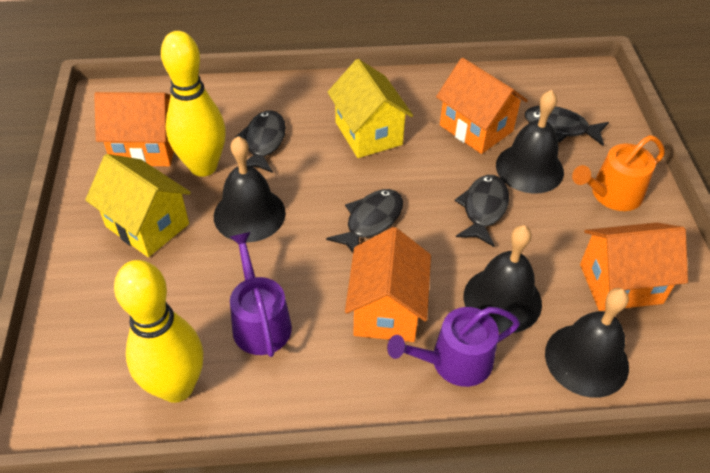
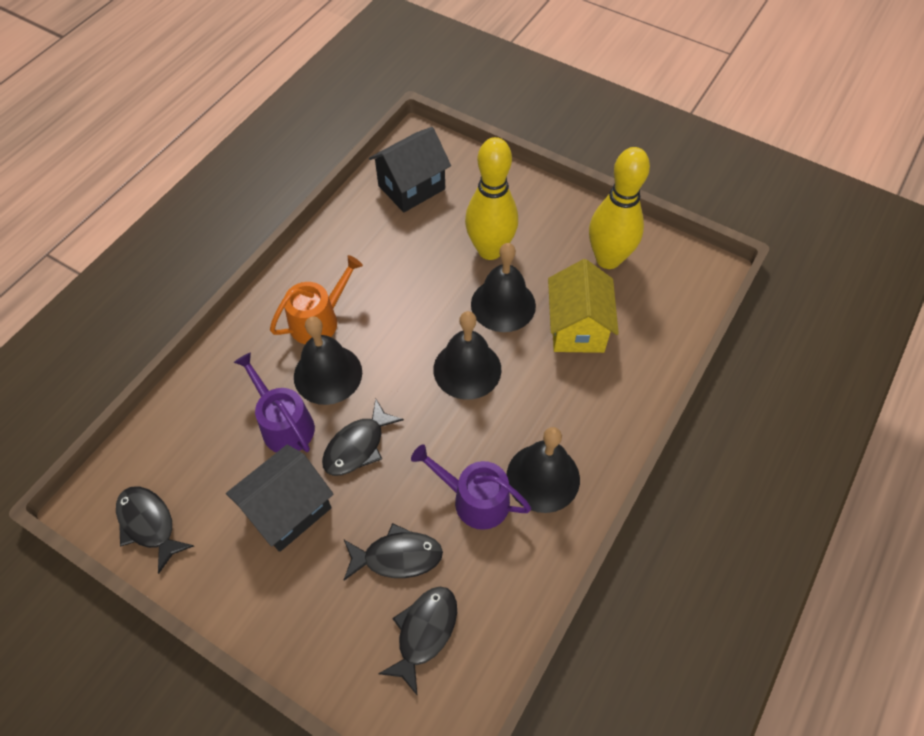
black house: 0 -> 2
orange house: 4 -> 0
yellow house: 2 -> 1

